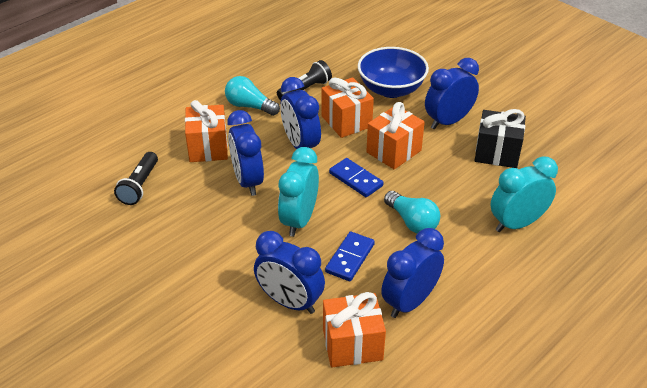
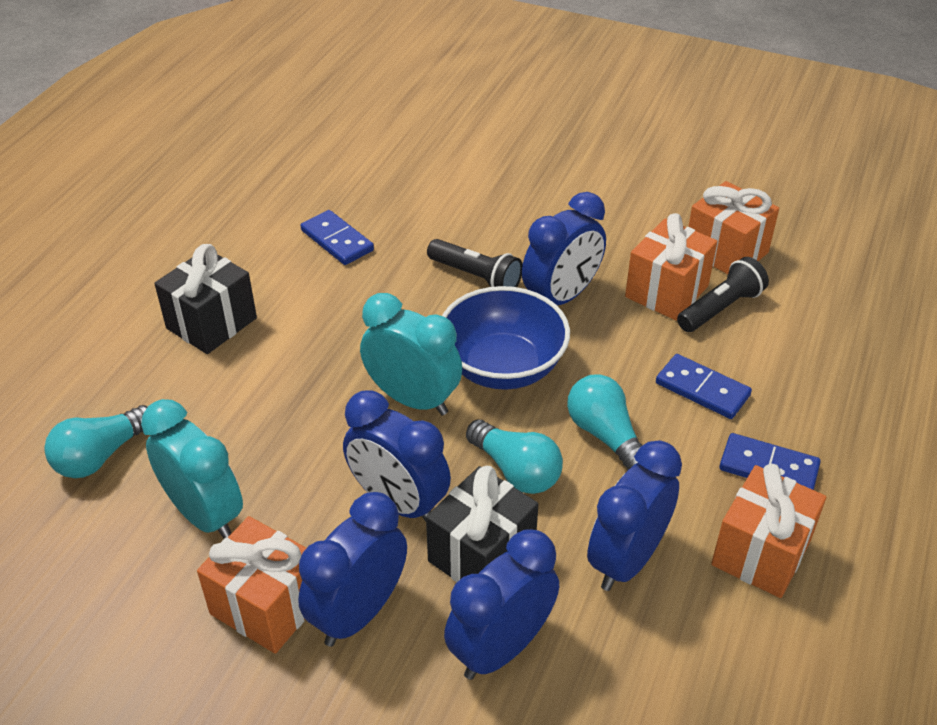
black gift: 1 -> 2
blue domino: 2 -> 3
turquoise light bulb: 2 -> 3

